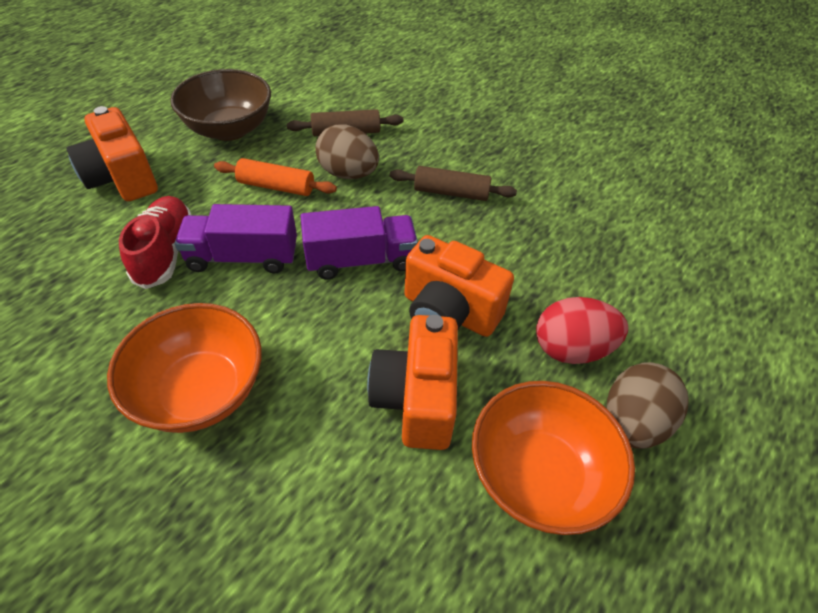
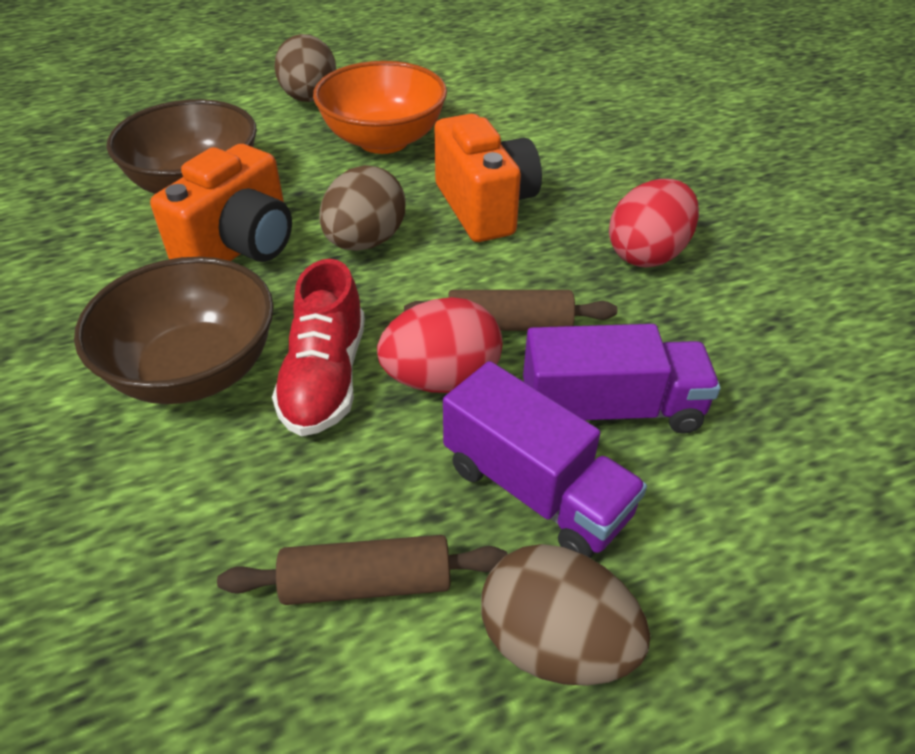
brown bowl: 1 -> 2
brown egg: 2 -> 3
orange bowl: 2 -> 1
orange camera: 3 -> 2
orange rolling pin: 1 -> 0
red egg: 1 -> 2

